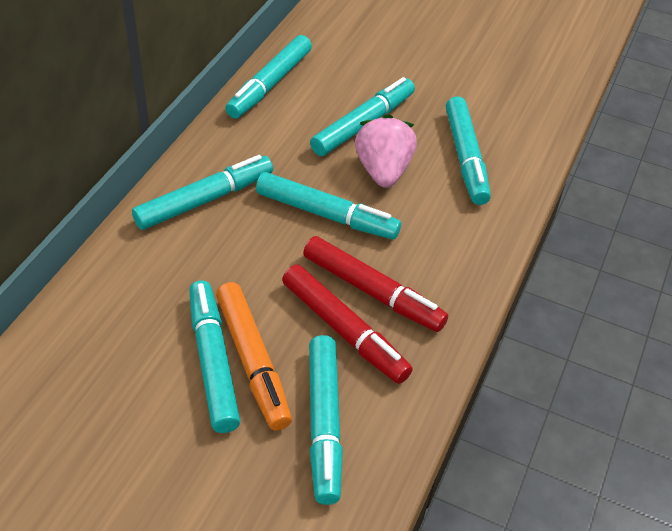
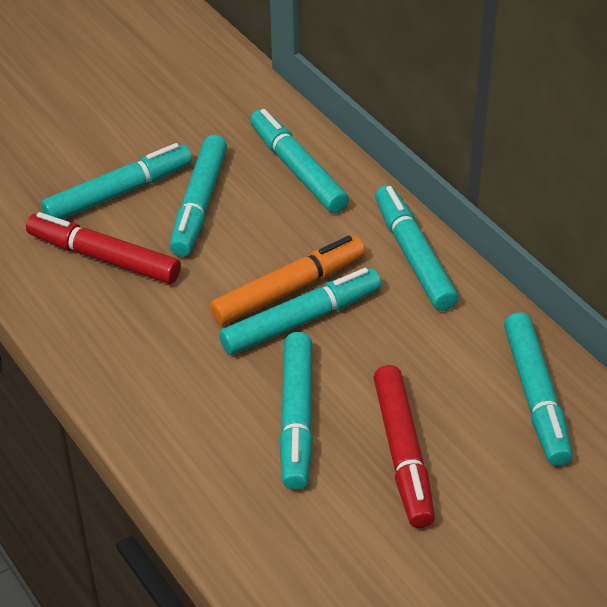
pink strawberry: 1 -> 0

